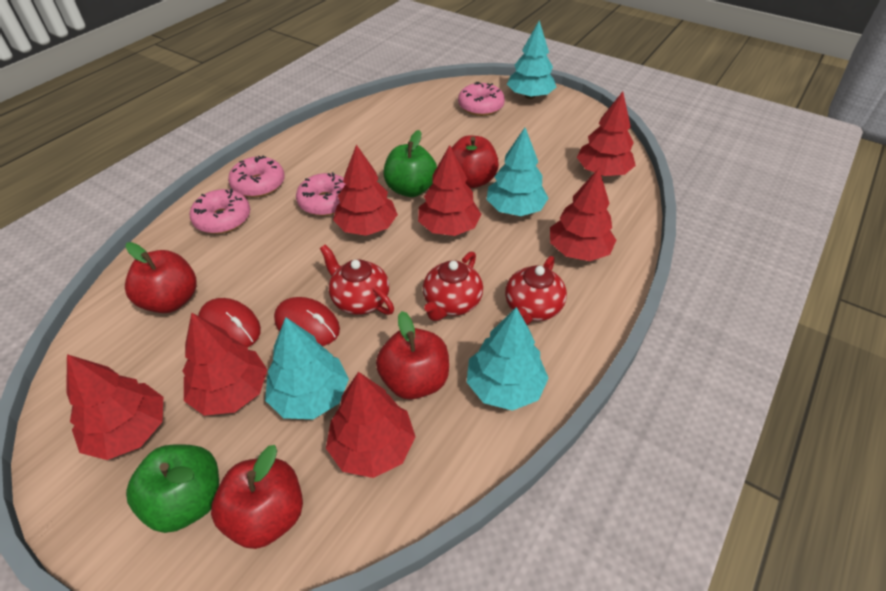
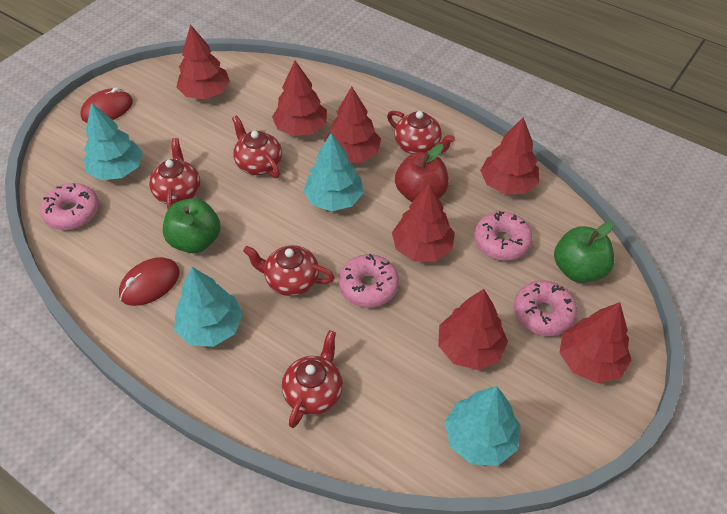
red apple: 4 -> 1
red teapot: 3 -> 5

